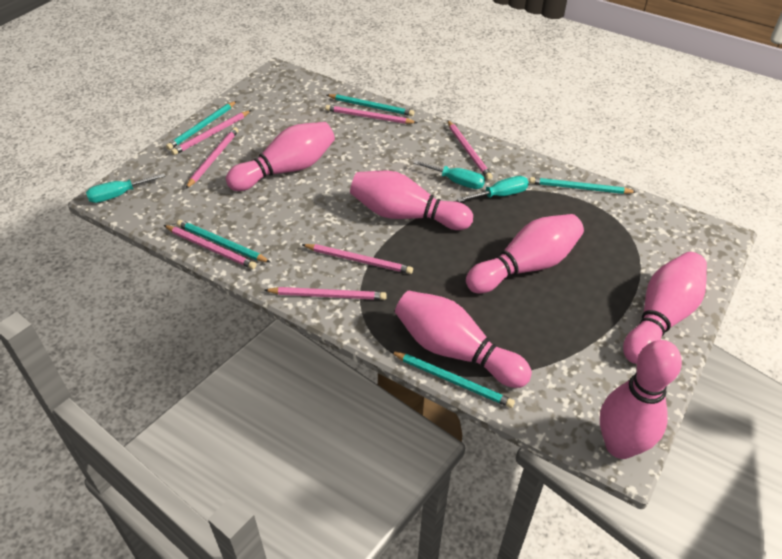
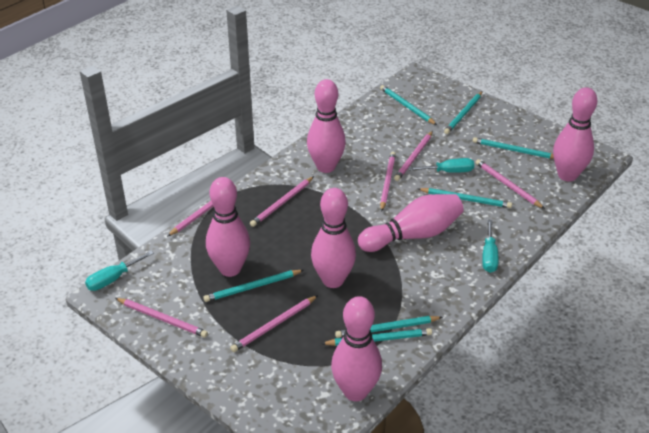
turquoise pencil: 5 -> 7

